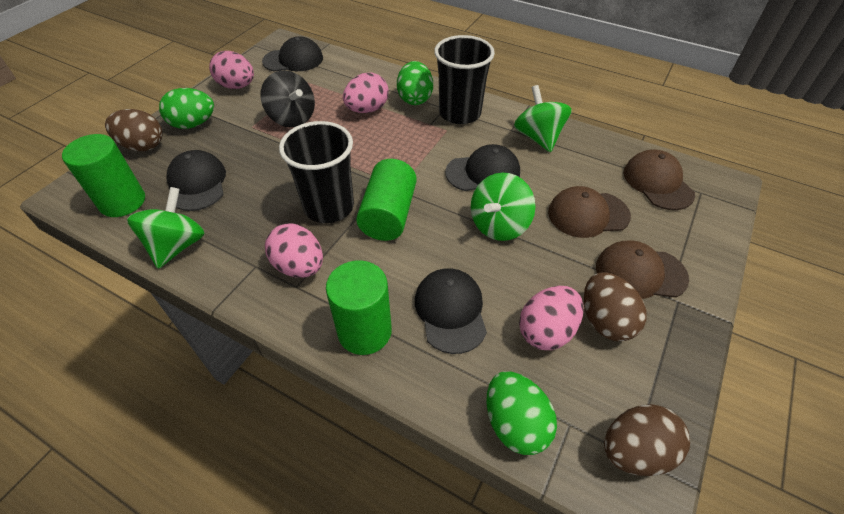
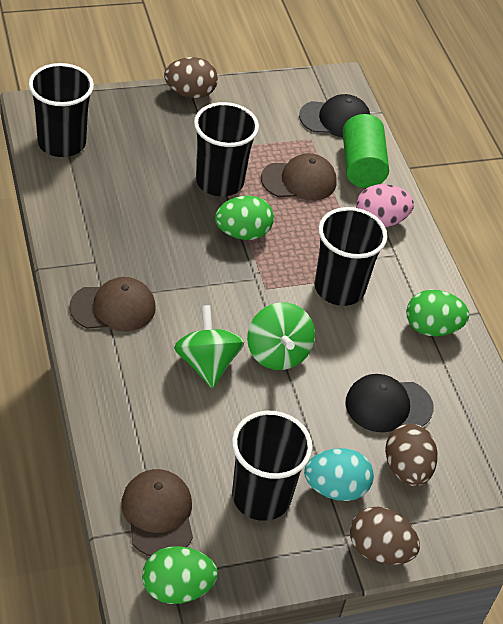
black cap: 4 -> 2
black cup: 2 -> 4
black spinning top: 1 -> 0
green cylinder: 3 -> 1
green spinning top: 3 -> 2
pink egg: 4 -> 1
turquoise egg: 0 -> 1

